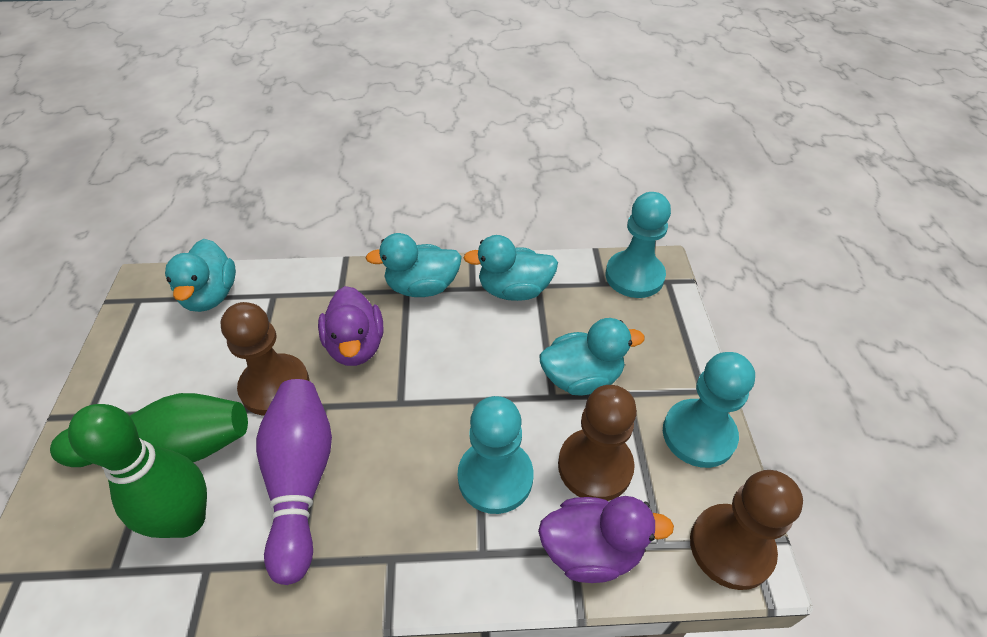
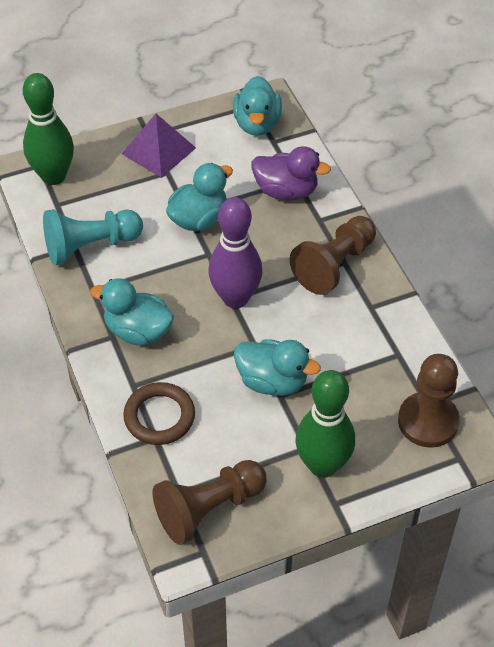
brown ring: 0 -> 1
purple duck: 2 -> 1
purple pyramid: 0 -> 1
turquoise pawn: 3 -> 1

